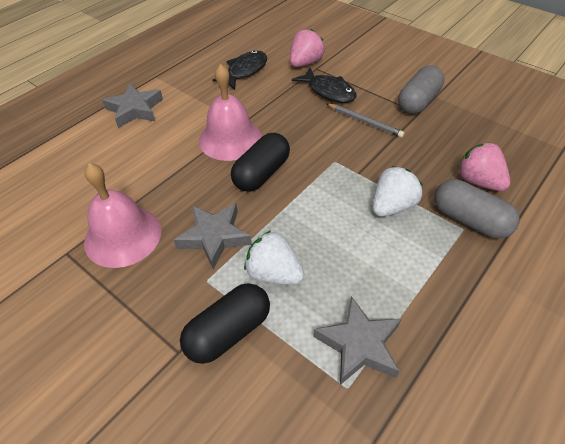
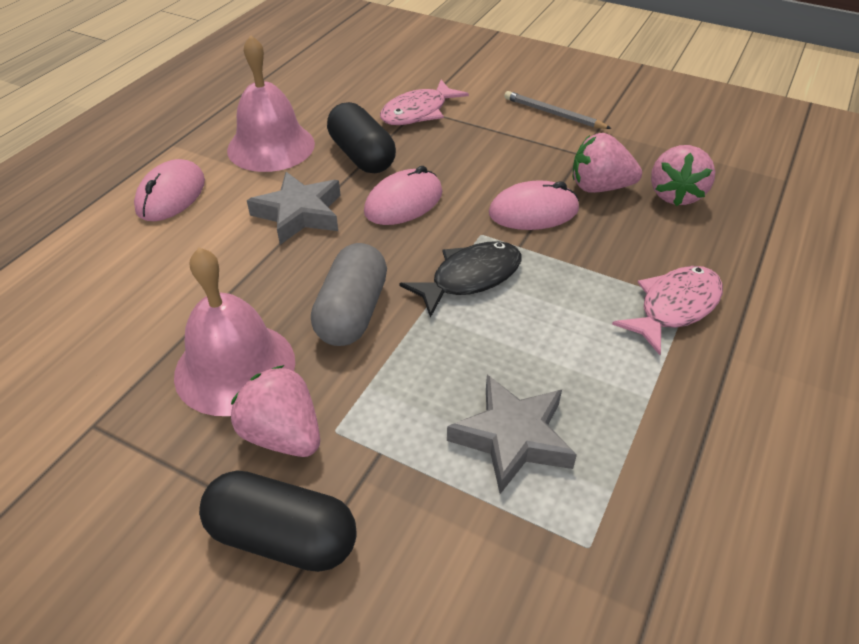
black fish: 2 -> 1
grey capsule: 2 -> 1
grey star: 3 -> 2
pink fish: 0 -> 2
pink mouse: 0 -> 3
pink strawberry: 2 -> 3
white strawberry: 2 -> 0

